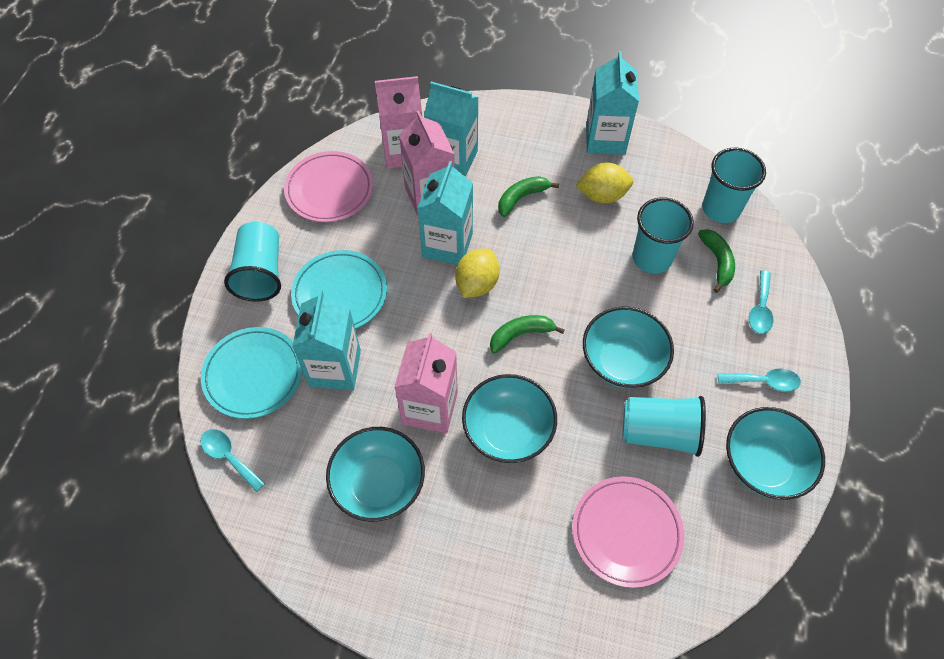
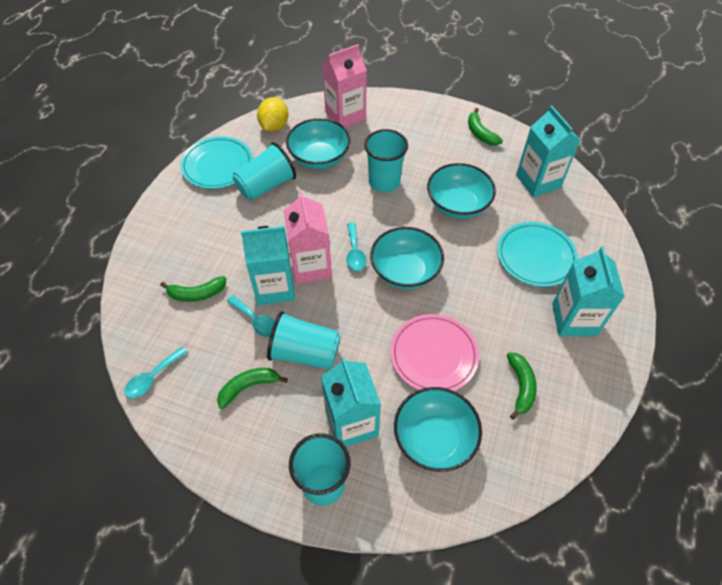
green banana: 3 -> 4
pink carton: 3 -> 2
pink plate: 2 -> 1
yellow lemon: 2 -> 1

